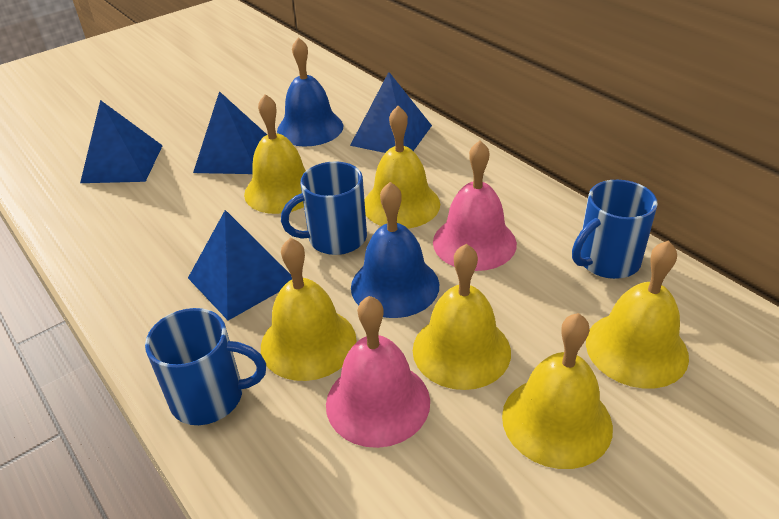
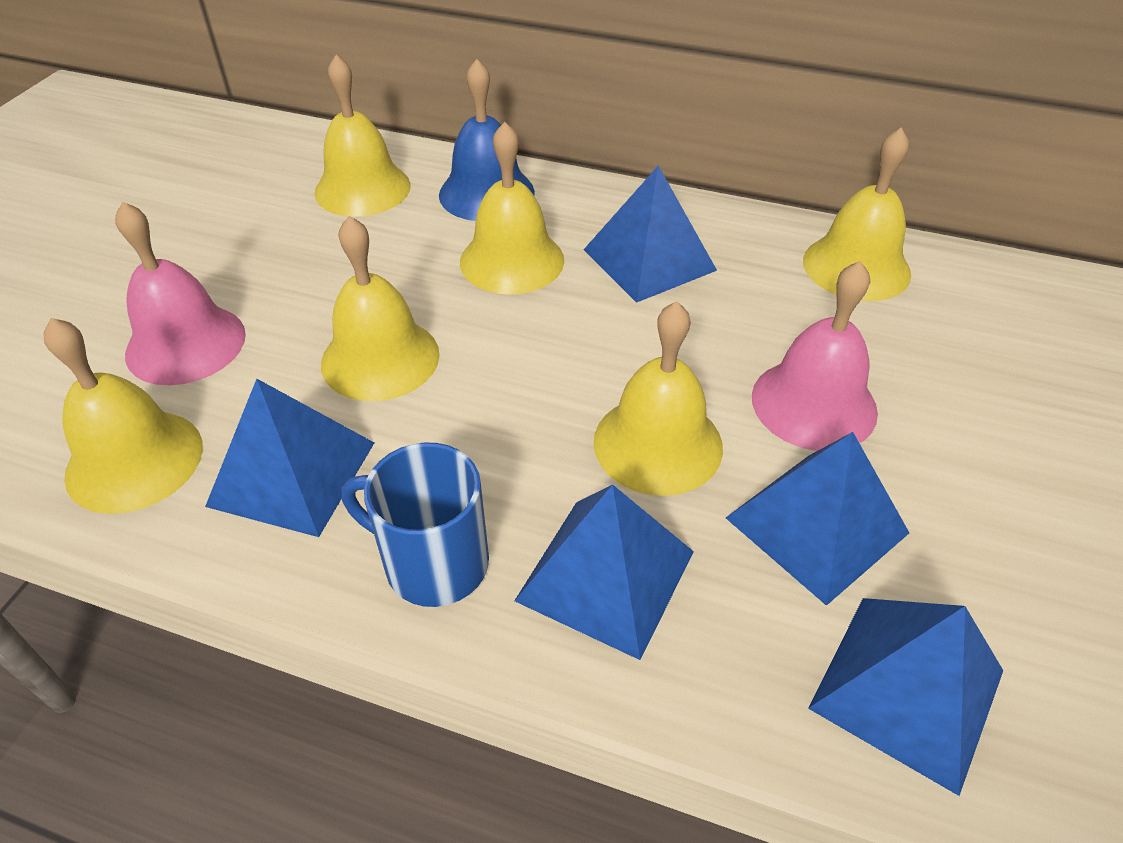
blue bell: 2 -> 1
blue mug: 3 -> 1
blue pyramid: 4 -> 5

